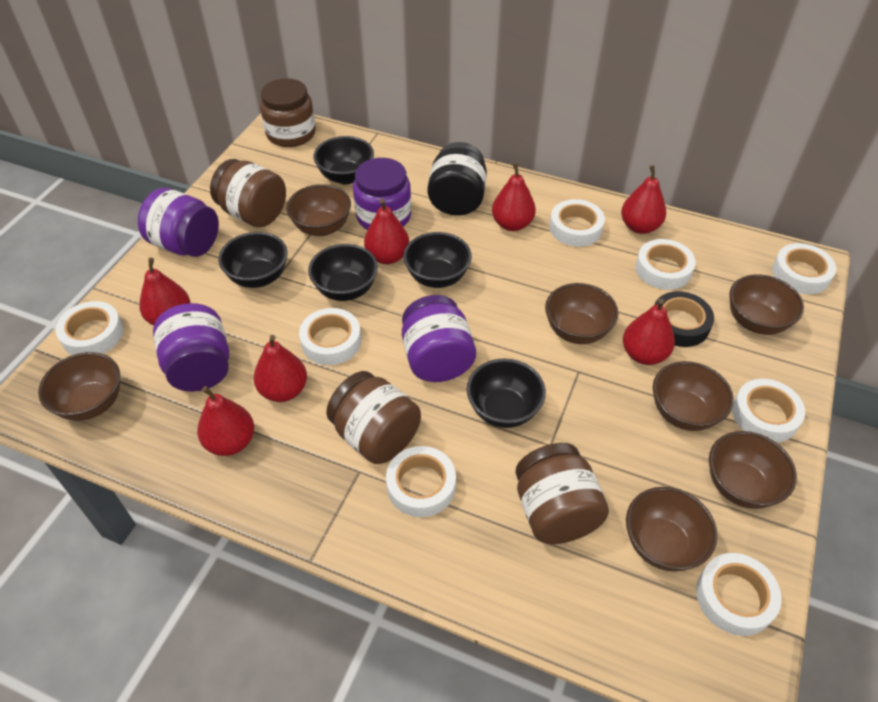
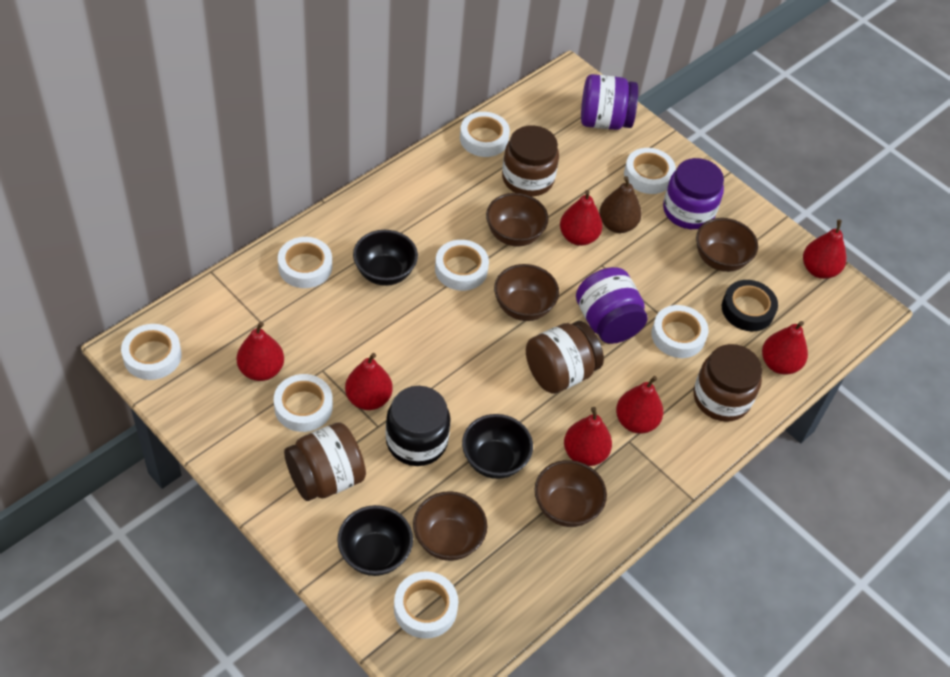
black bowl: 5 -> 3
brown bowl: 7 -> 5
brown pear: 0 -> 1
purple jar: 4 -> 3

